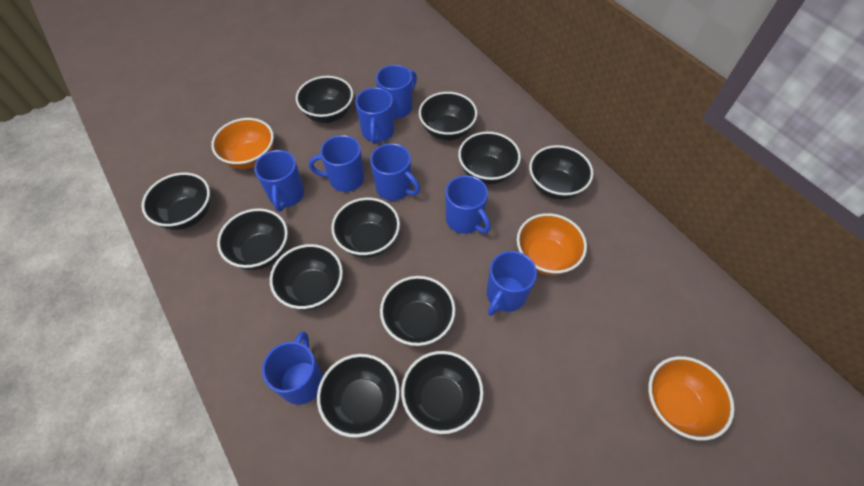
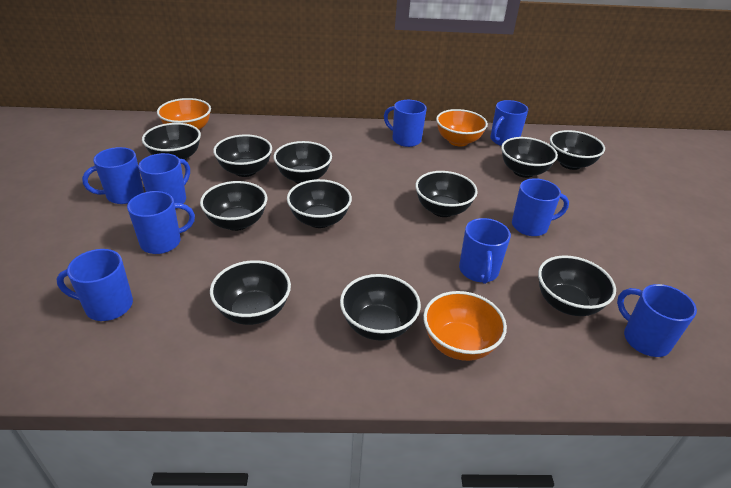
blue mug: 8 -> 9

